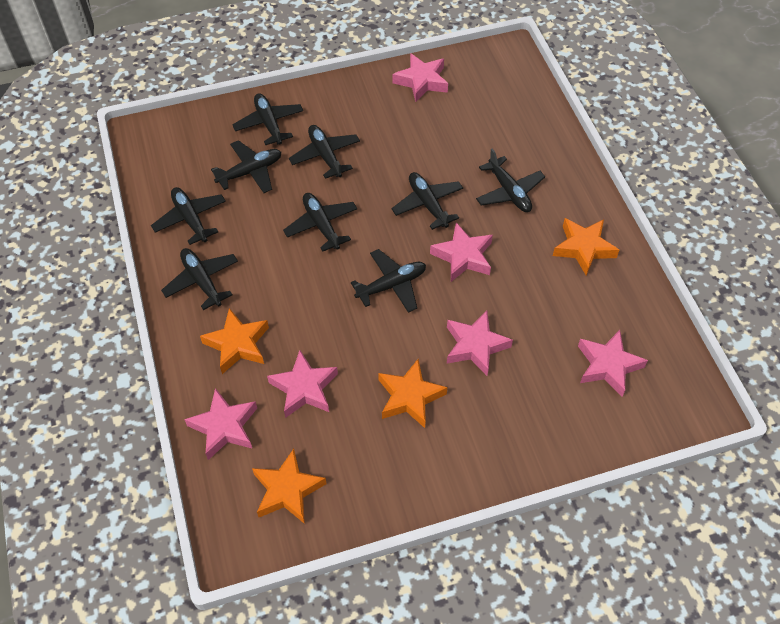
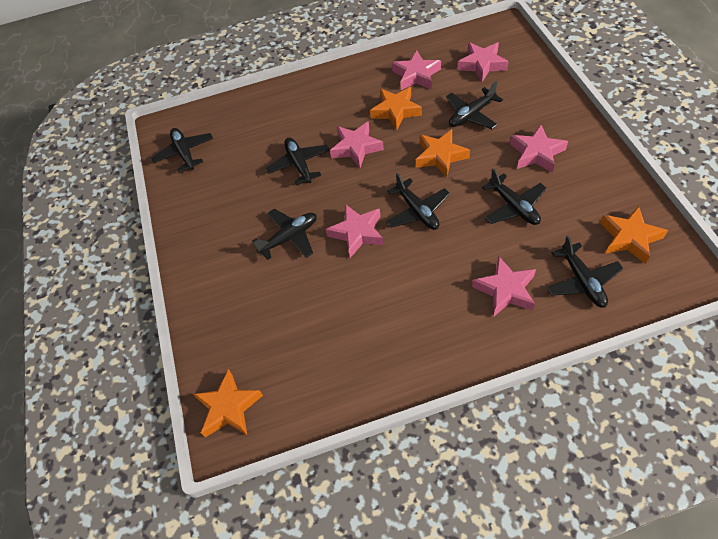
black plane: 9 -> 7

